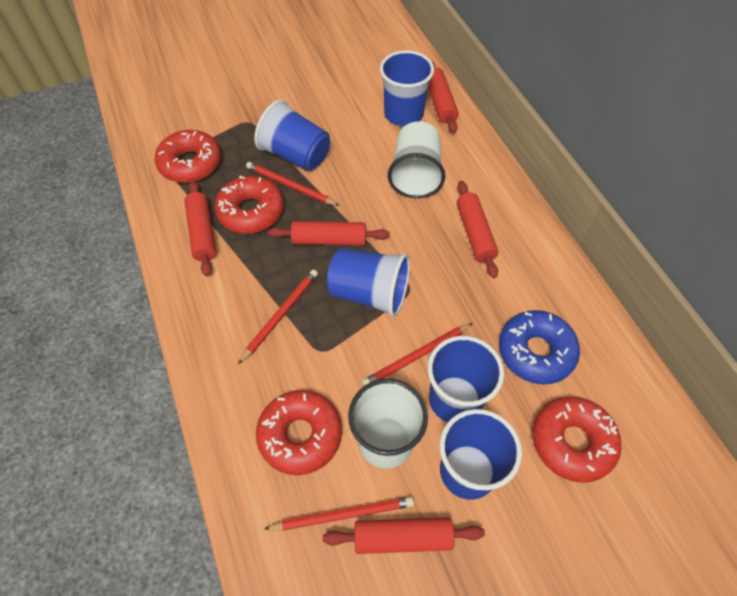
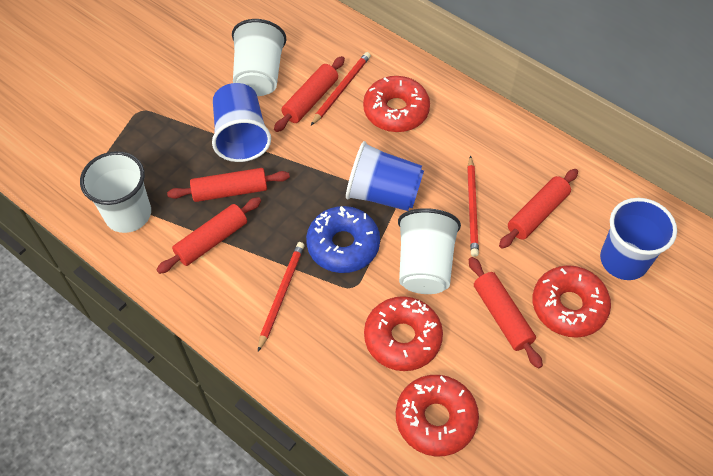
blue cup: 5 -> 3
red pencil: 4 -> 3
white cup: 2 -> 3

